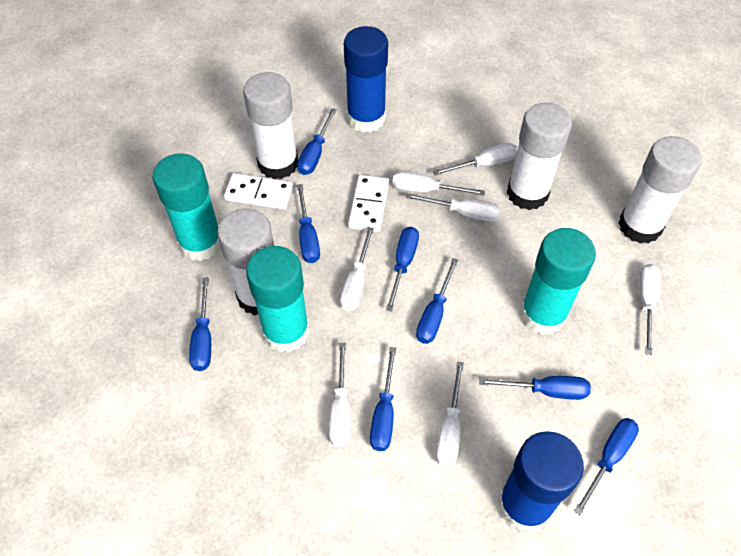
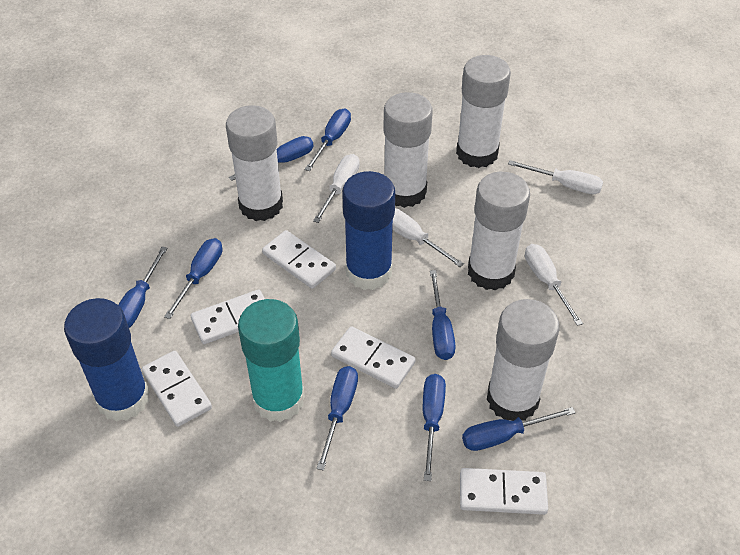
turquoise glue stick: 3 -> 1
white domino: 2 -> 5
white glue stick: 4 -> 5
white screwdriver: 7 -> 4

